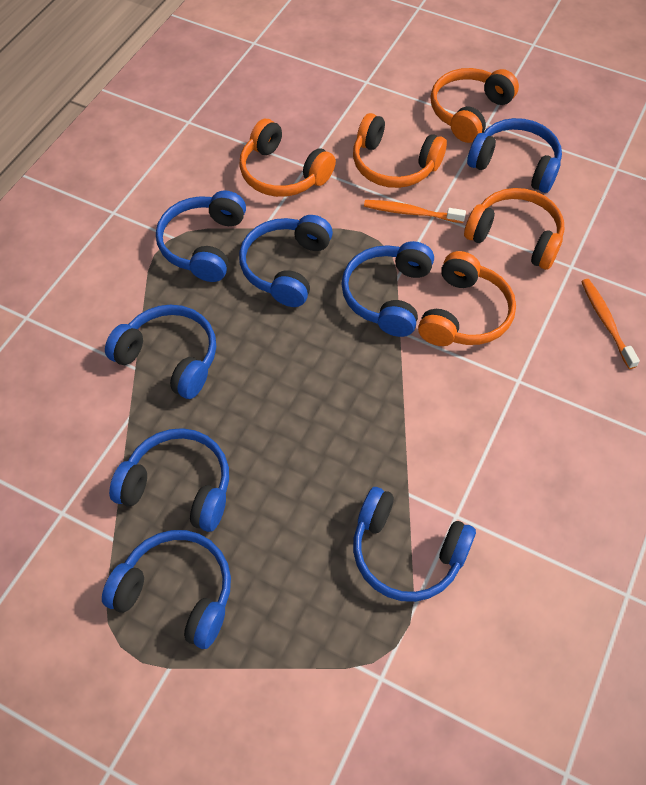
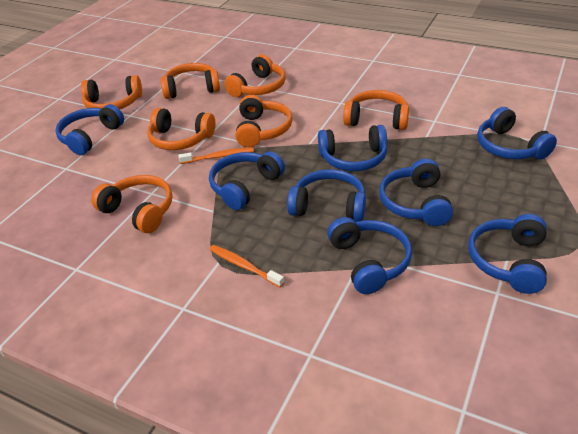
orange headphones: 5 -> 7

